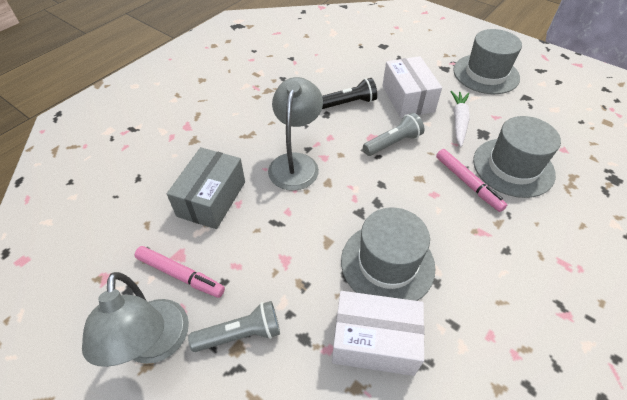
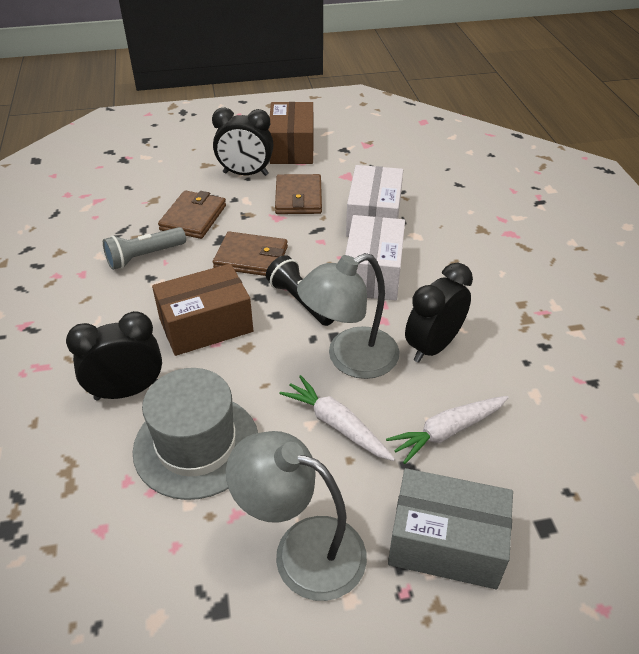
black clock: 0 -> 3
brown box: 0 -> 2
brown wallet: 0 -> 3
grey flashlight: 2 -> 1
grey hat: 3 -> 1
pink marker: 2 -> 0
white carrot: 1 -> 2

